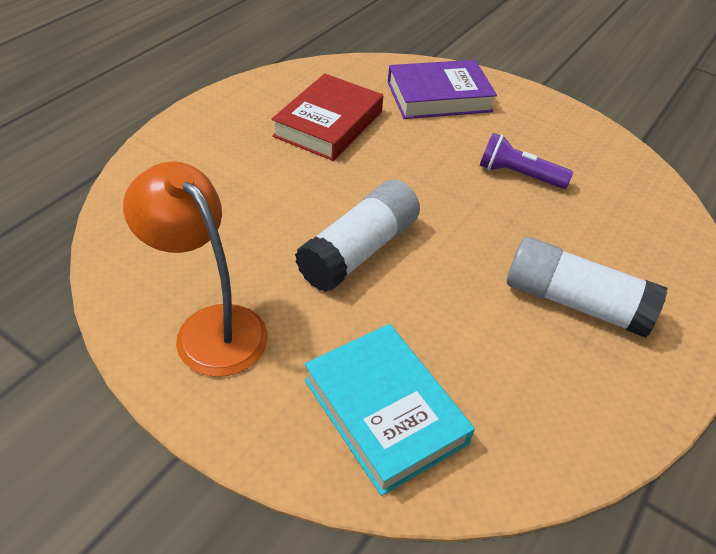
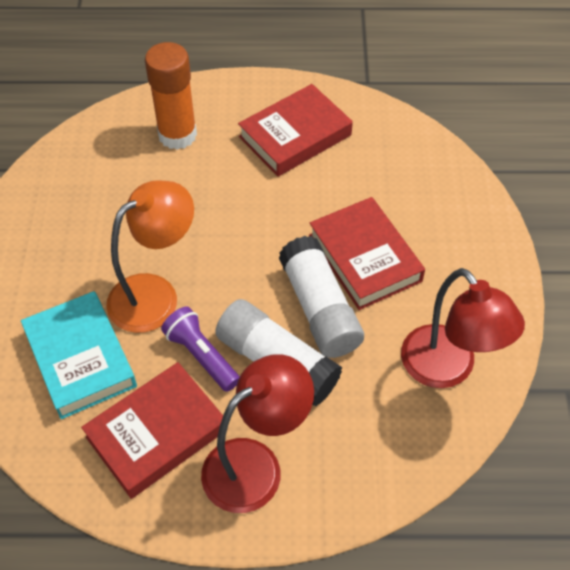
orange glue stick: 0 -> 1
purple book: 1 -> 0
red book: 1 -> 3
red lamp: 0 -> 2

